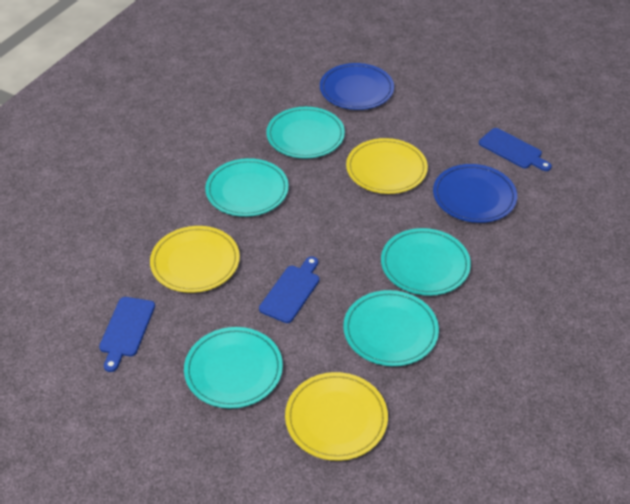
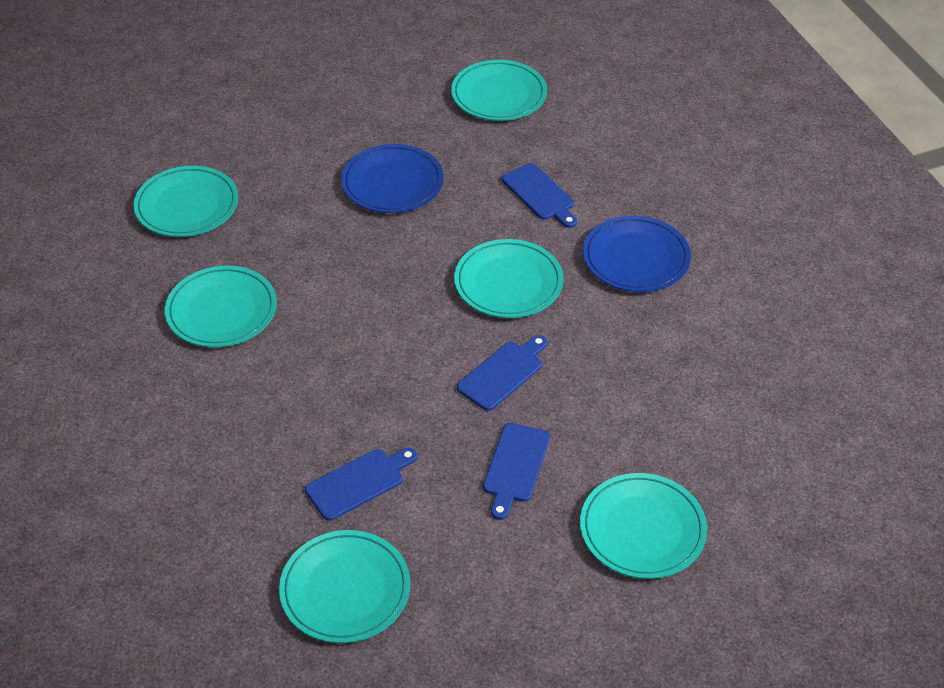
blue cutting board: 3 -> 4
turquoise plate: 5 -> 6
yellow plate: 3 -> 0

